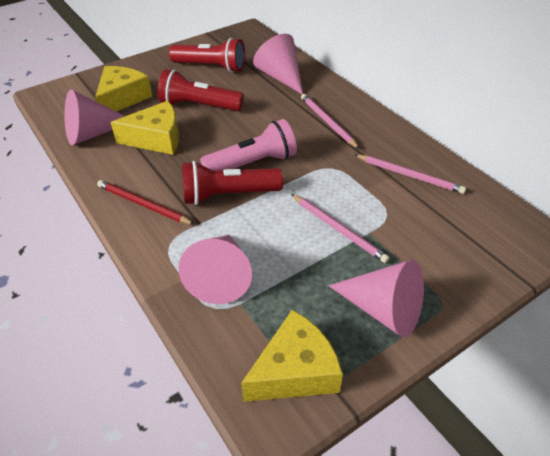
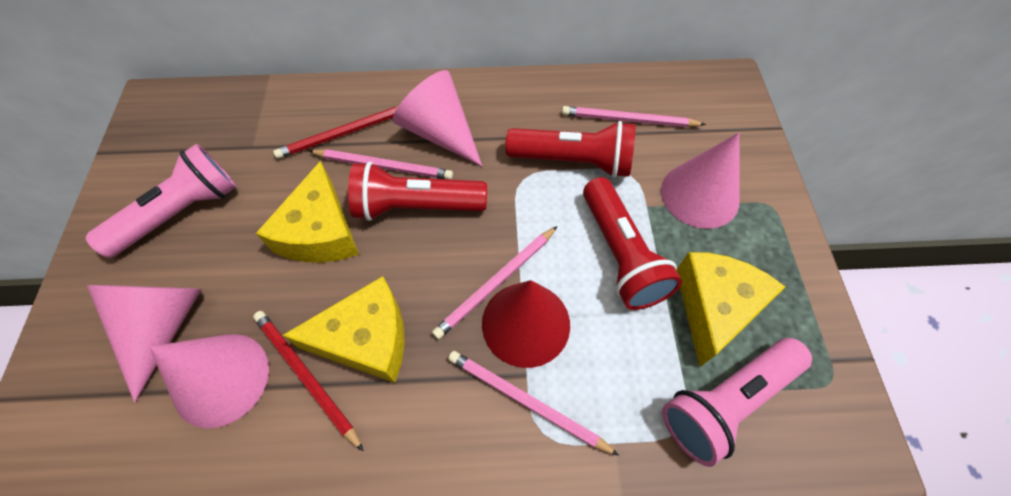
pink flashlight: 1 -> 2
pink pencil: 3 -> 4
red cone: 0 -> 1
red pencil: 1 -> 2

